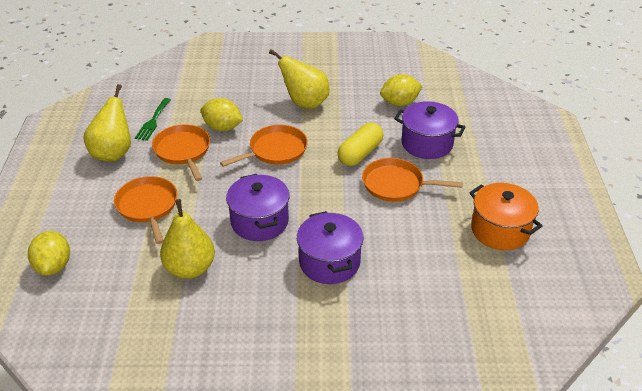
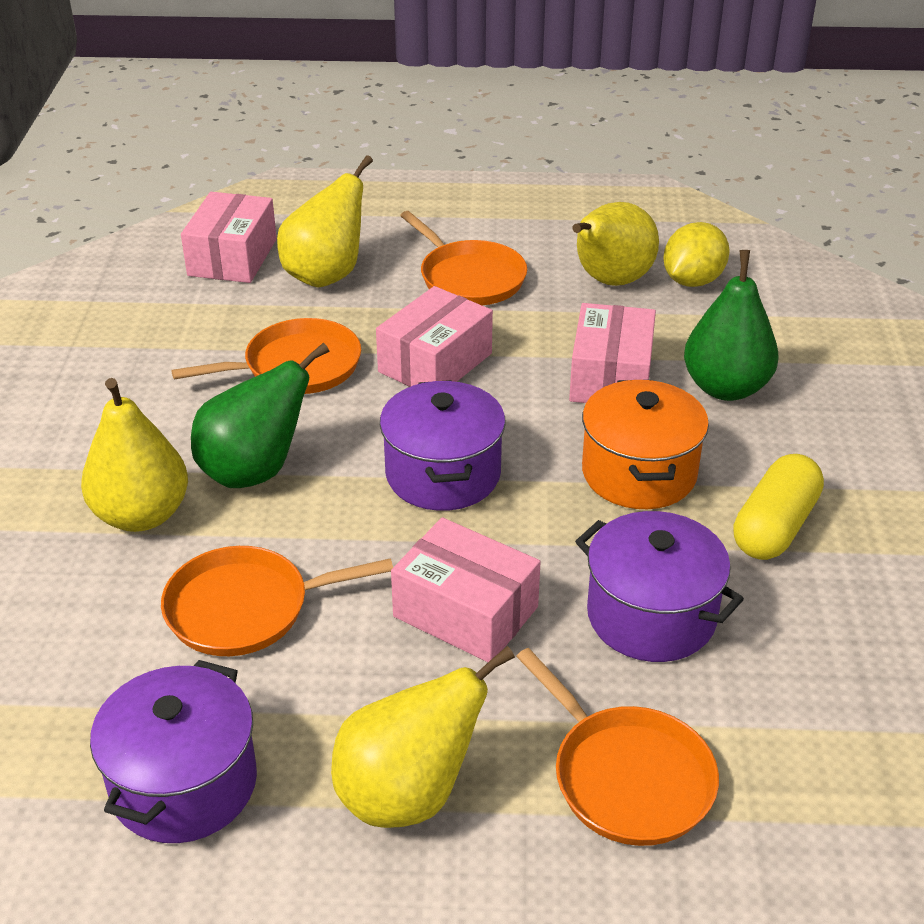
green fork: 1 -> 0
green pear: 0 -> 2
pink box: 0 -> 4
yellow lemon: 3 -> 1
yellow pear: 3 -> 4

